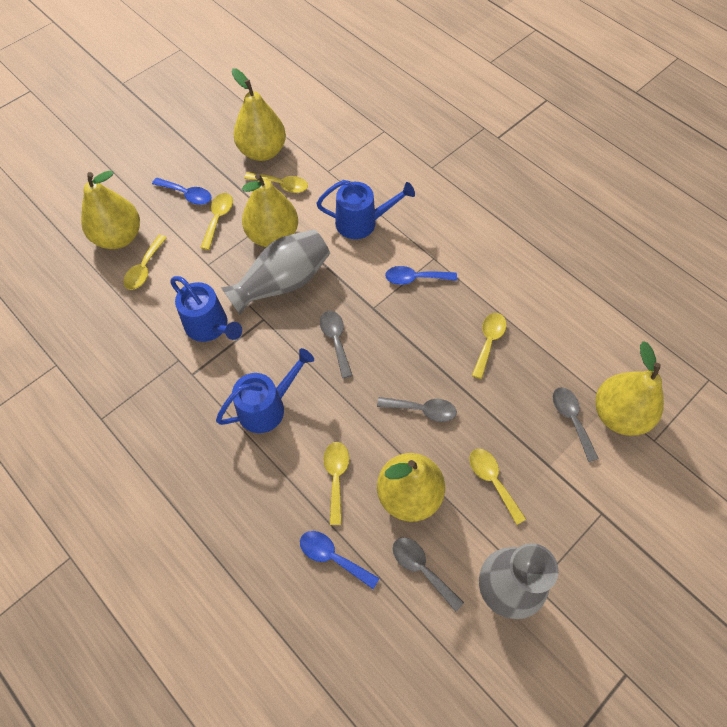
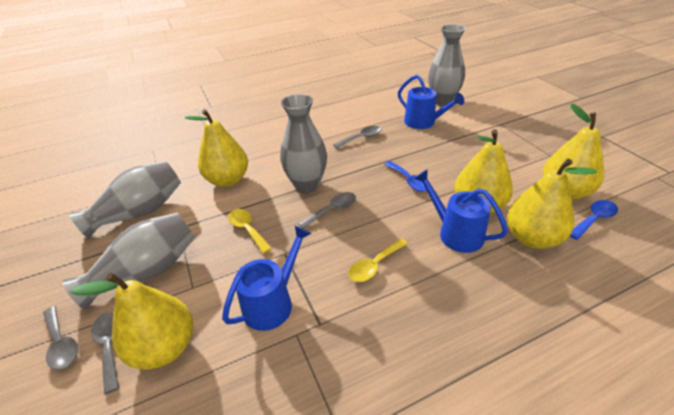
blue spoon: 3 -> 2
grey vase: 2 -> 4
yellow spoon: 6 -> 2

